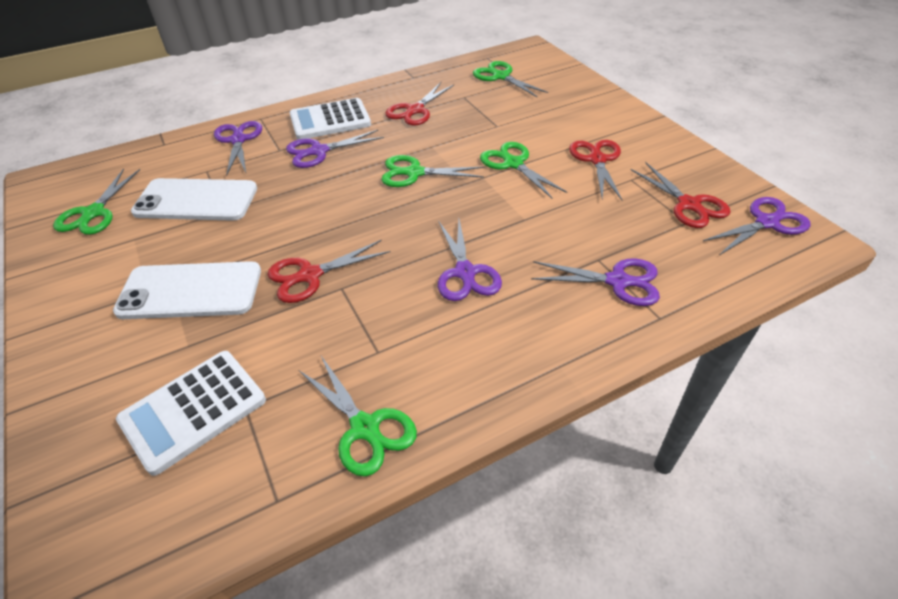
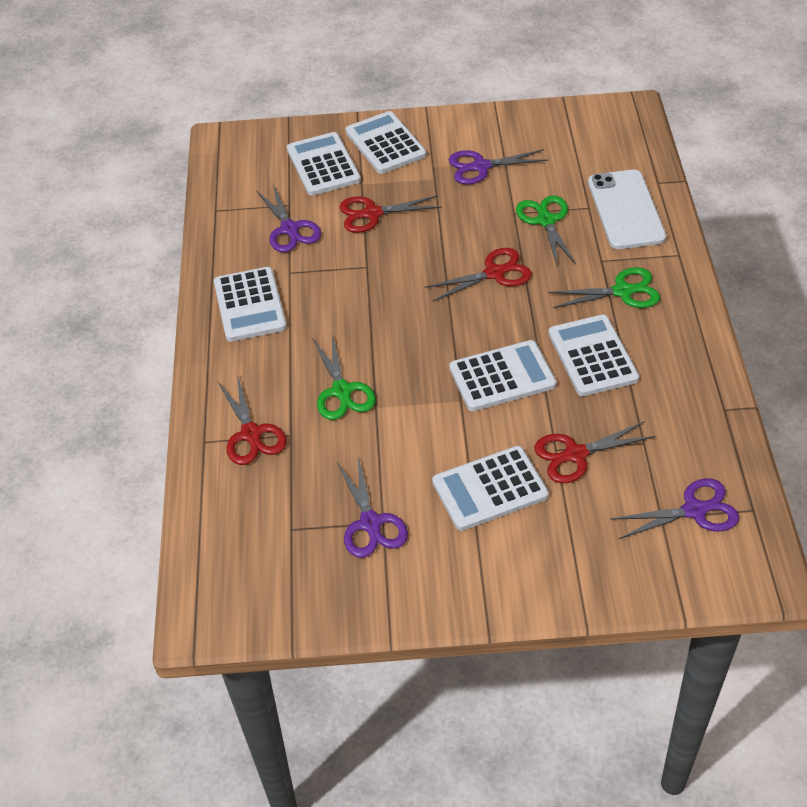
green scissors: 5 -> 3
purple scissors: 5 -> 4
white calculator: 2 -> 6
white phone: 2 -> 1

